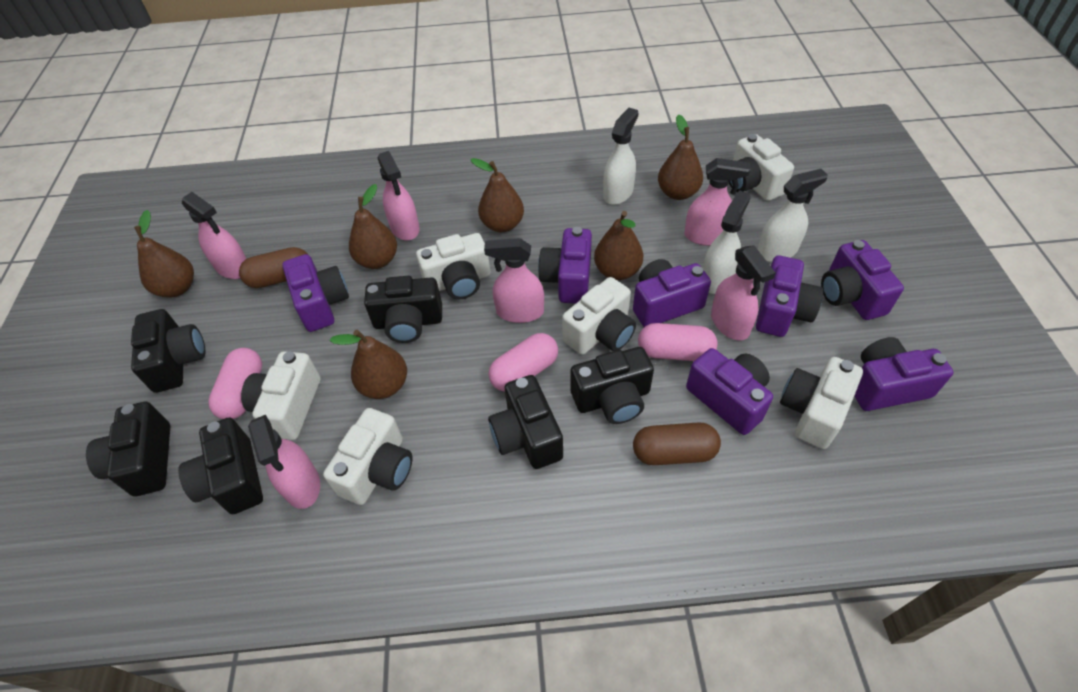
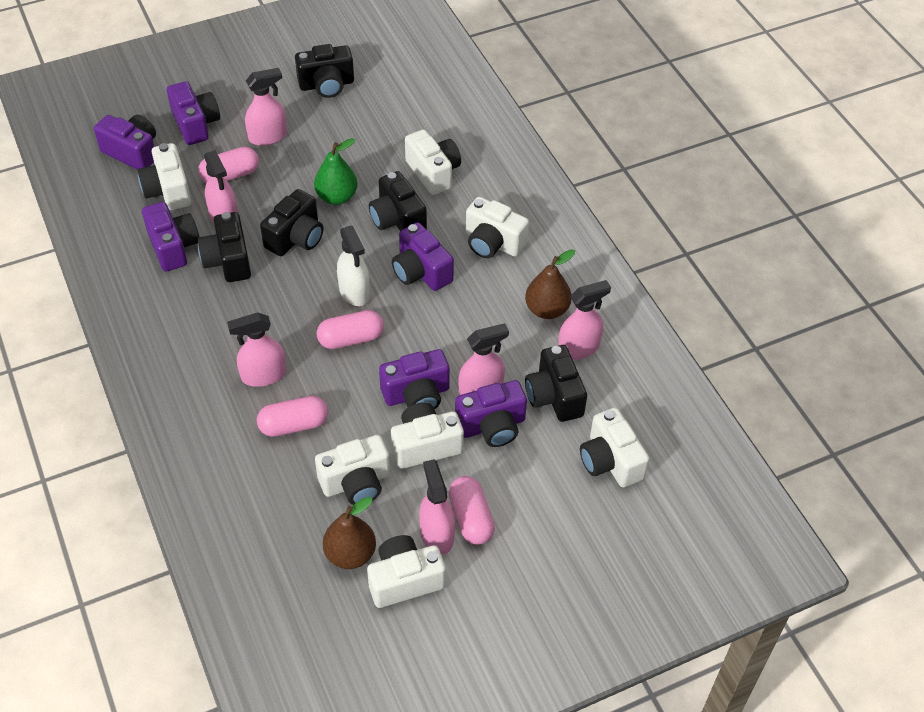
black camera: 6 -> 5
brown capsule: 2 -> 0
brown pear: 6 -> 2
green pear: 0 -> 1
pink capsule: 3 -> 4
purple camera: 7 -> 6
white camera: 6 -> 7
white spray bottle: 3 -> 1

